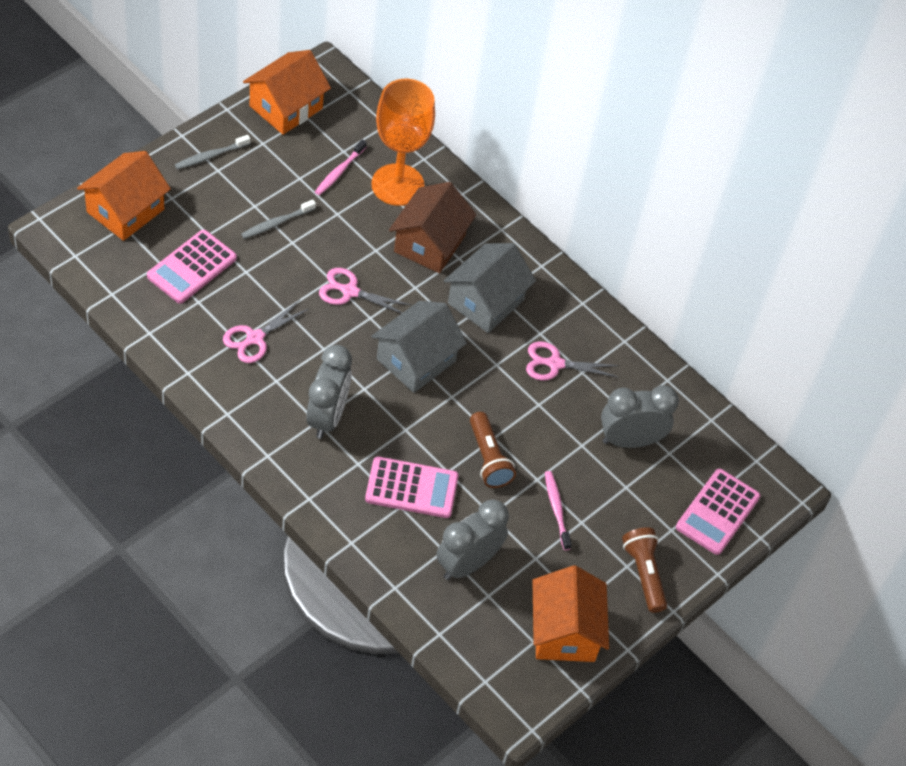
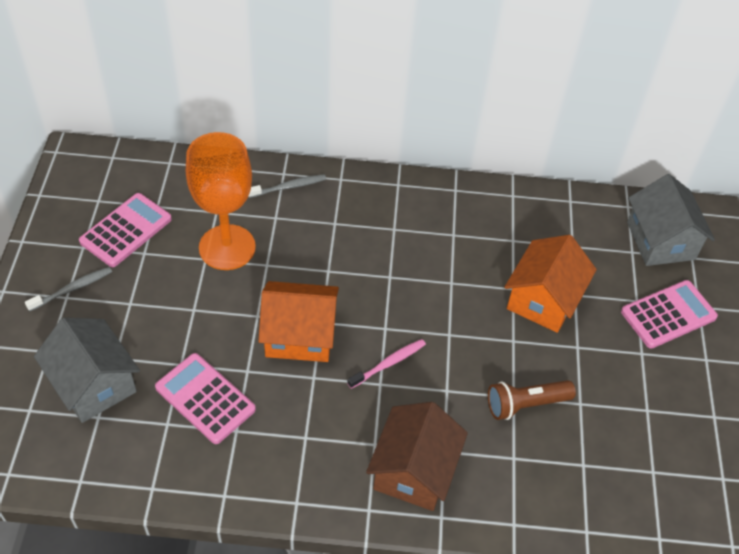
brown flashlight: 2 -> 1
grey clock: 3 -> 0
orange house: 3 -> 2
pink scissors: 3 -> 0
pink toothbrush: 2 -> 1

